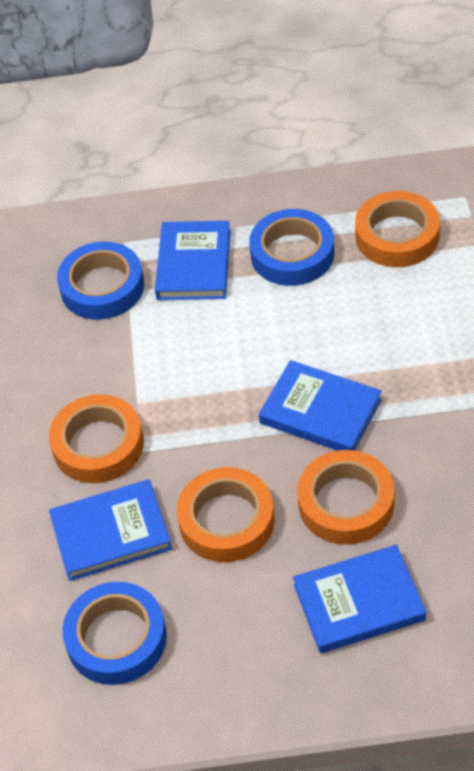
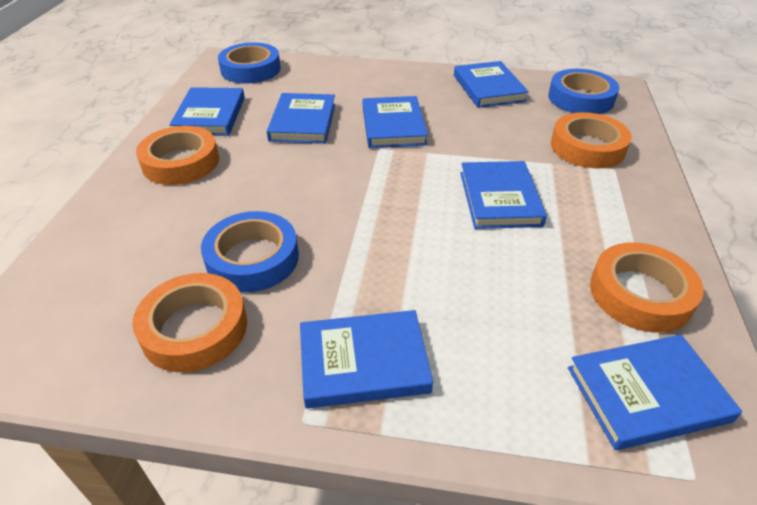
blue book: 4 -> 7

